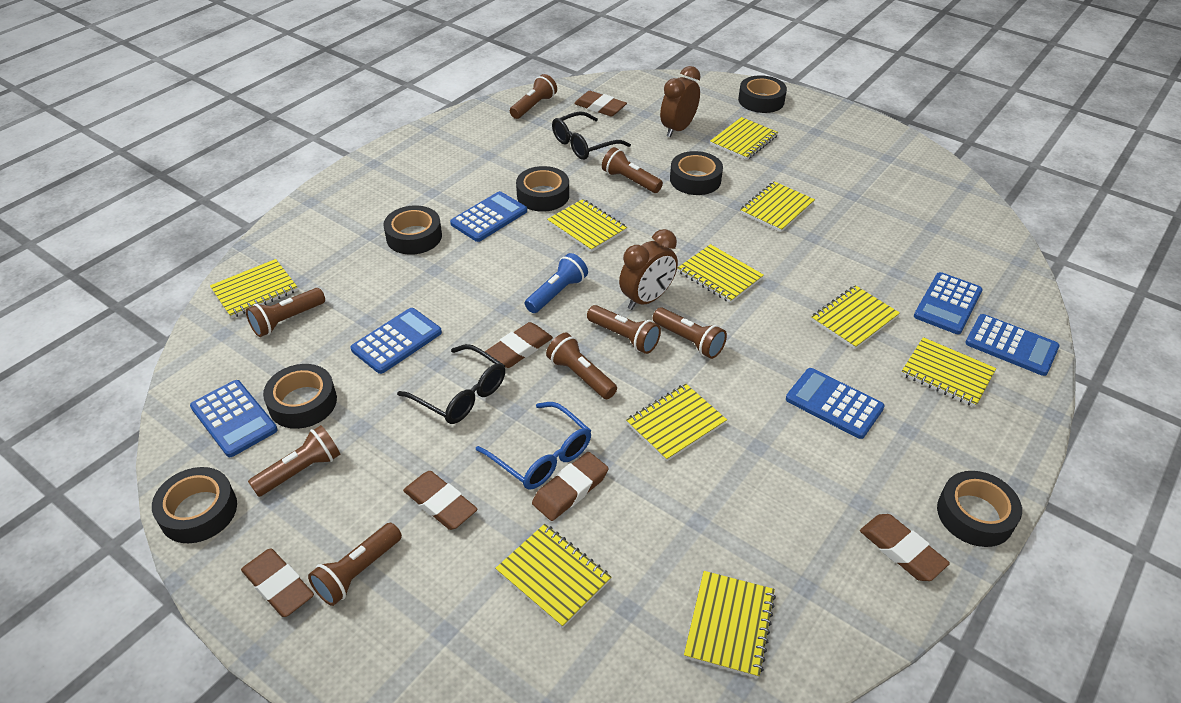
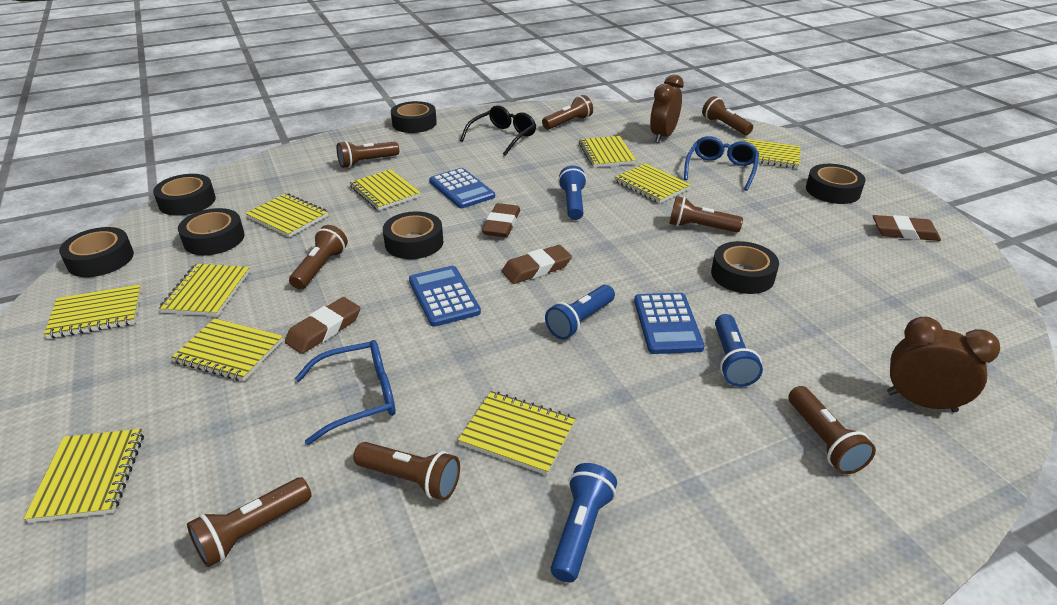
black glasses: 2 -> 1
blue calculator: 6 -> 3
blue flashlight: 1 -> 4
blue glasses: 1 -> 2
brown eraser: 6 -> 4

